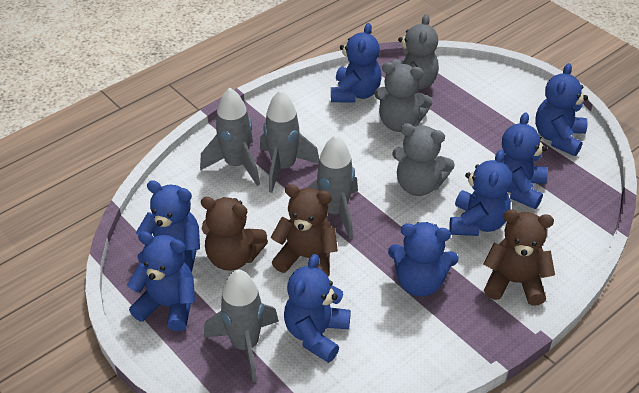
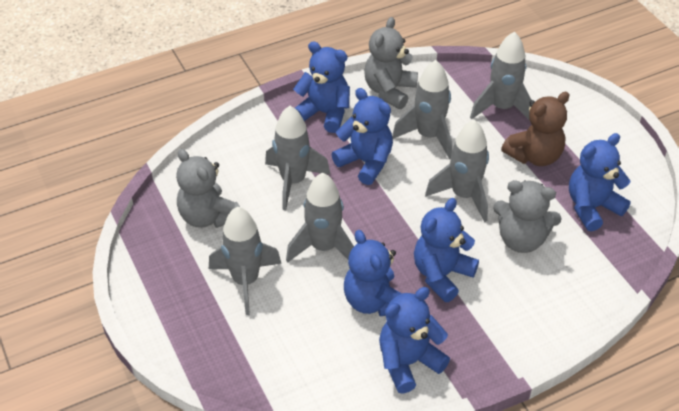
blue teddy bear: 8 -> 6
brown teddy bear: 3 -> 1
grey rocket: 4 -> 6

